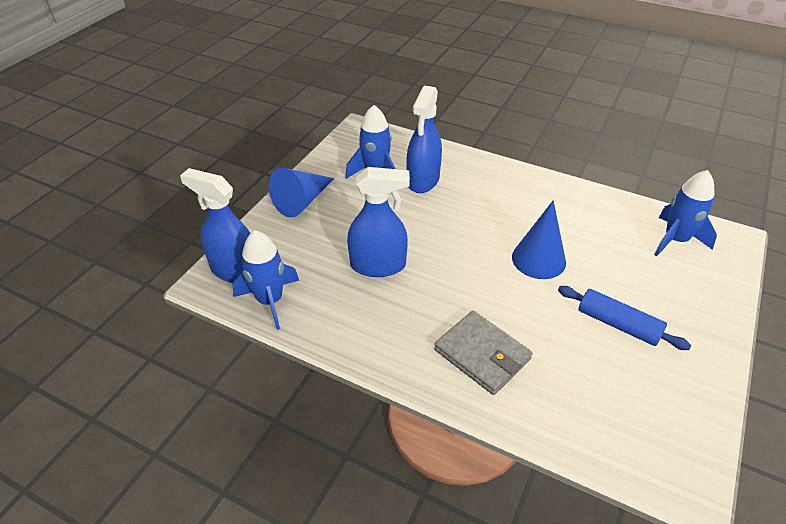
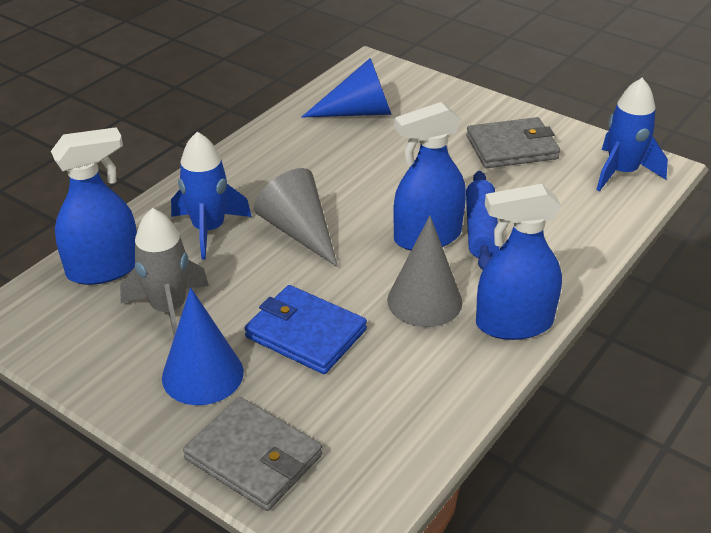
blue rocket: 3 -> 2
blue wallet: 0 -> 1
grey cone: 0 -> 2
grey rocket: 0 -> 1
grey wallet: 1 -> 2

